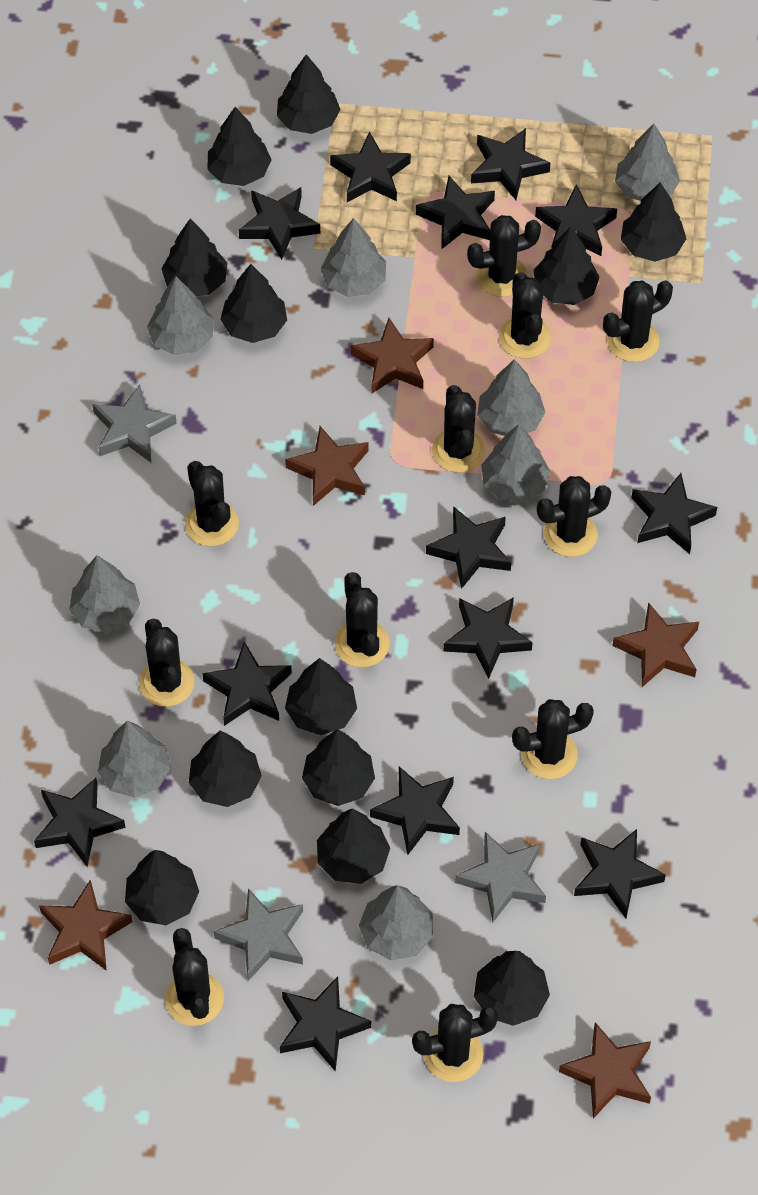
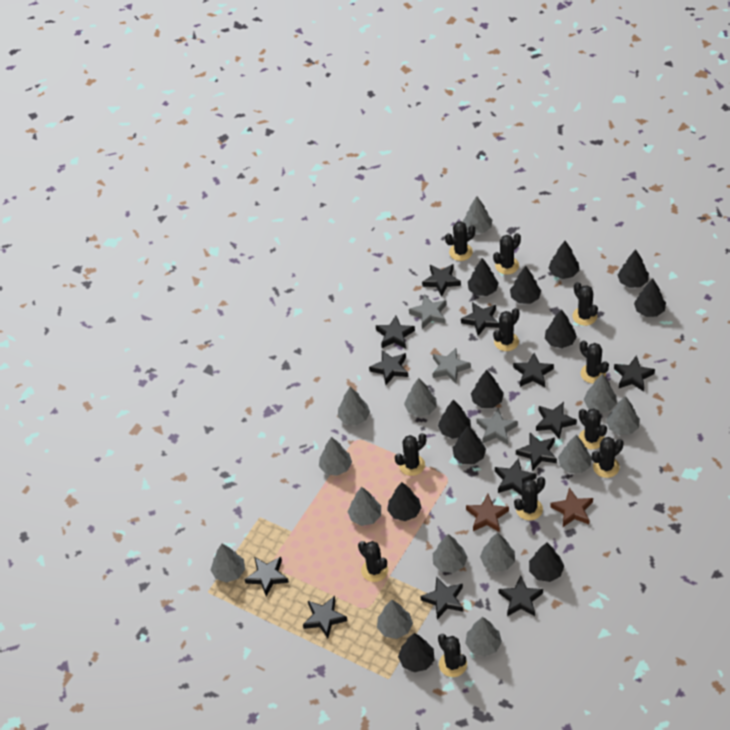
brown star: 5 -> 2
grey tree: 8 -> 13

